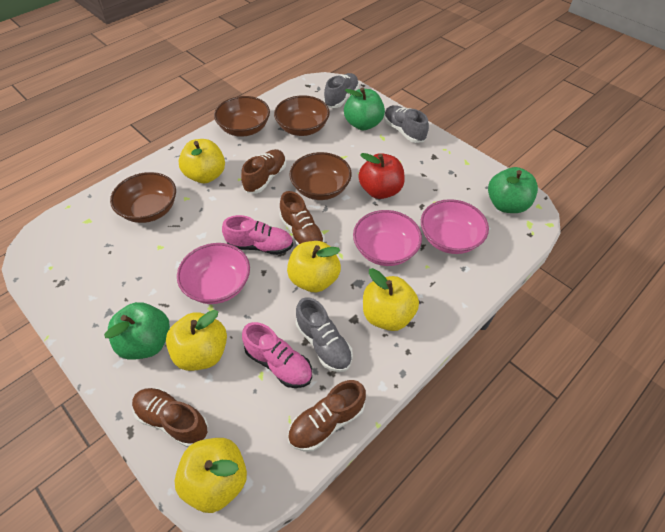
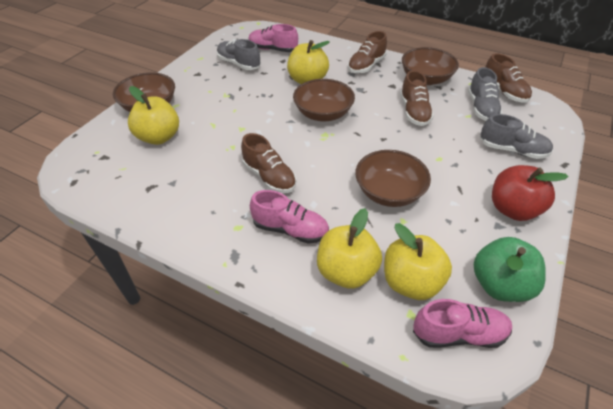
green apple: 3 -> 1
pink bowl: 3 -> 0
pink shoe: 2 -> 3
yellow apple: 5 -> 4

